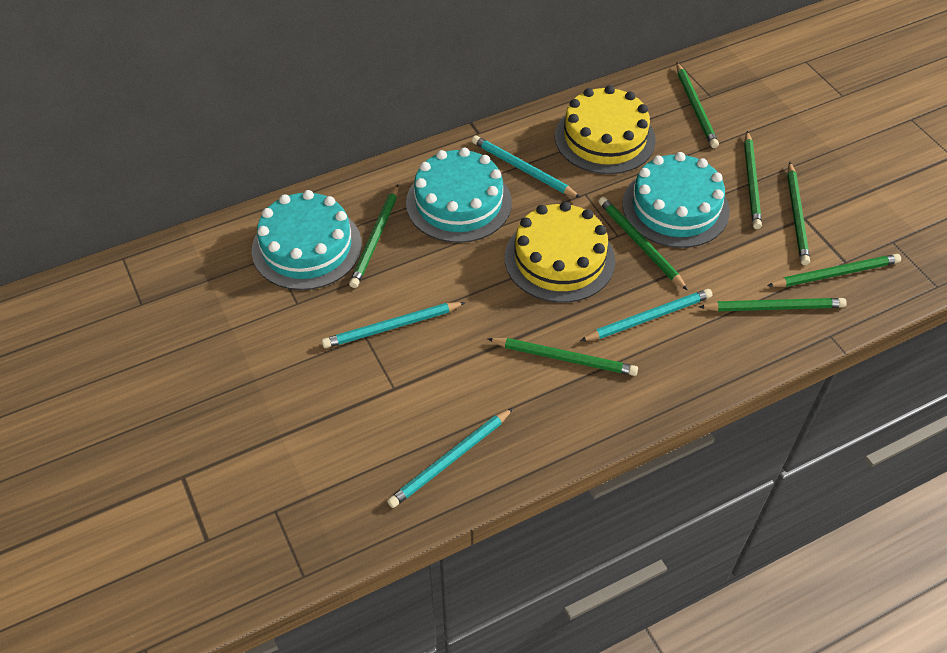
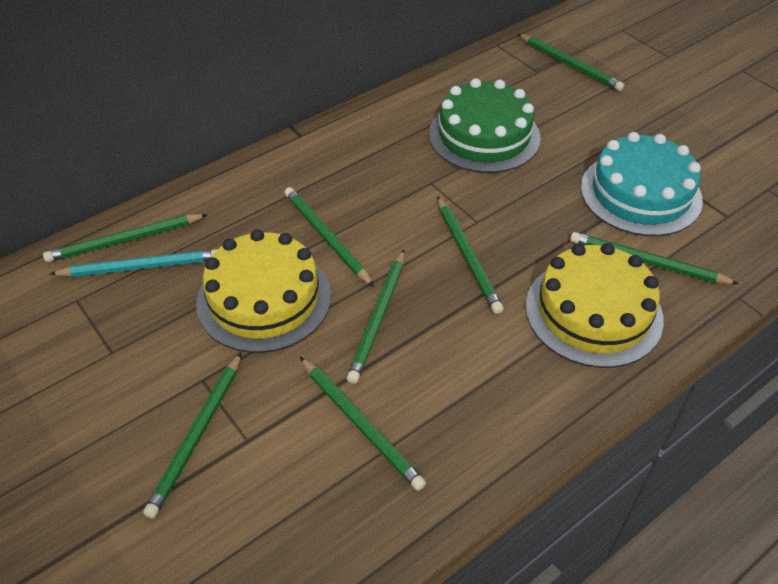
green cake: 0 -> 1
turquoise cake: 3 -> 1
turquoise pencil: 4 -> 1

